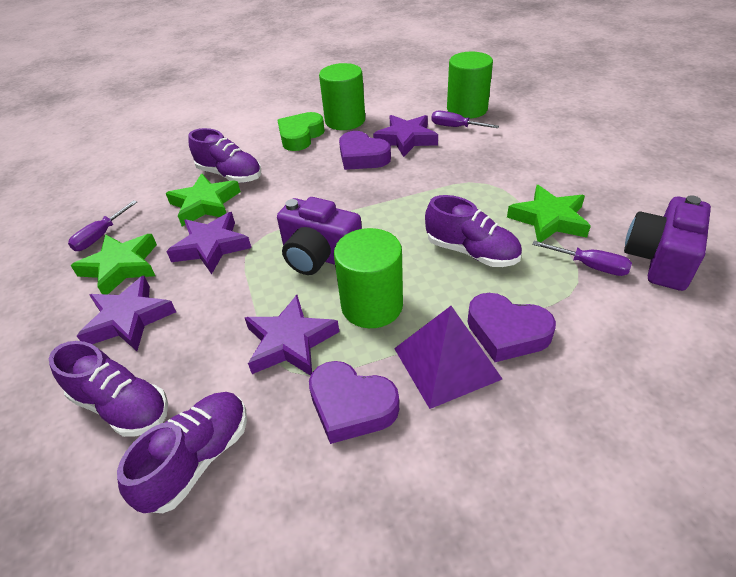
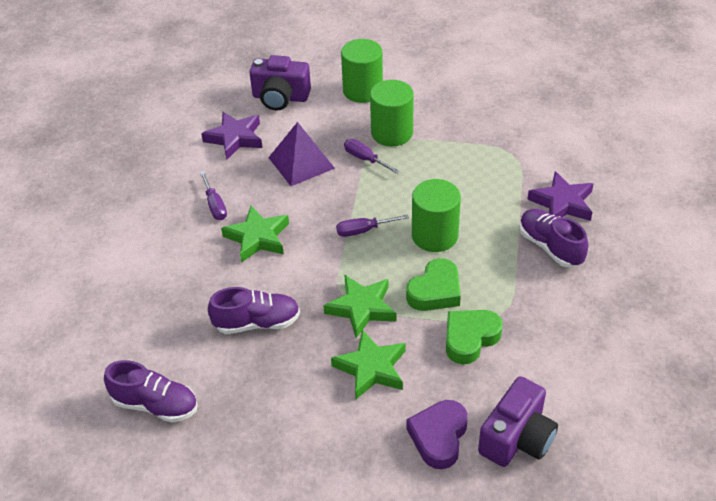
green heart: 1 -> 2
purple heart: 3 -> 1
purple shoe: 4 -> 3
purple star: 4 -> 2

